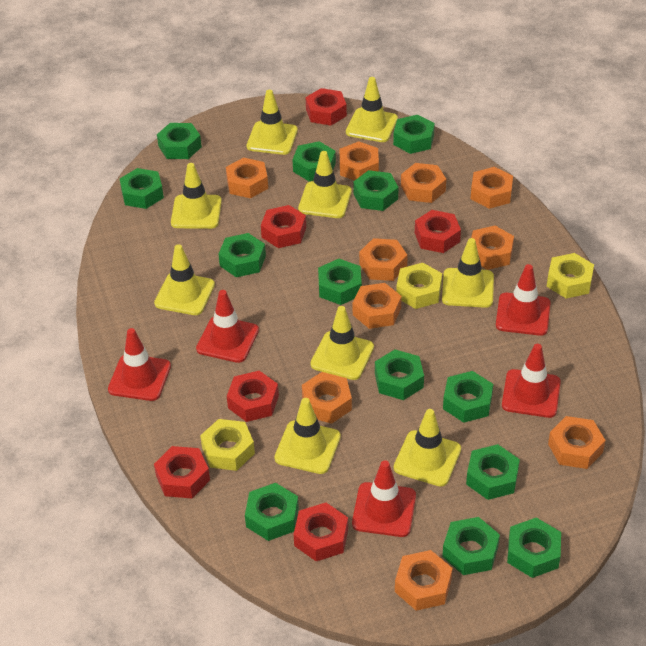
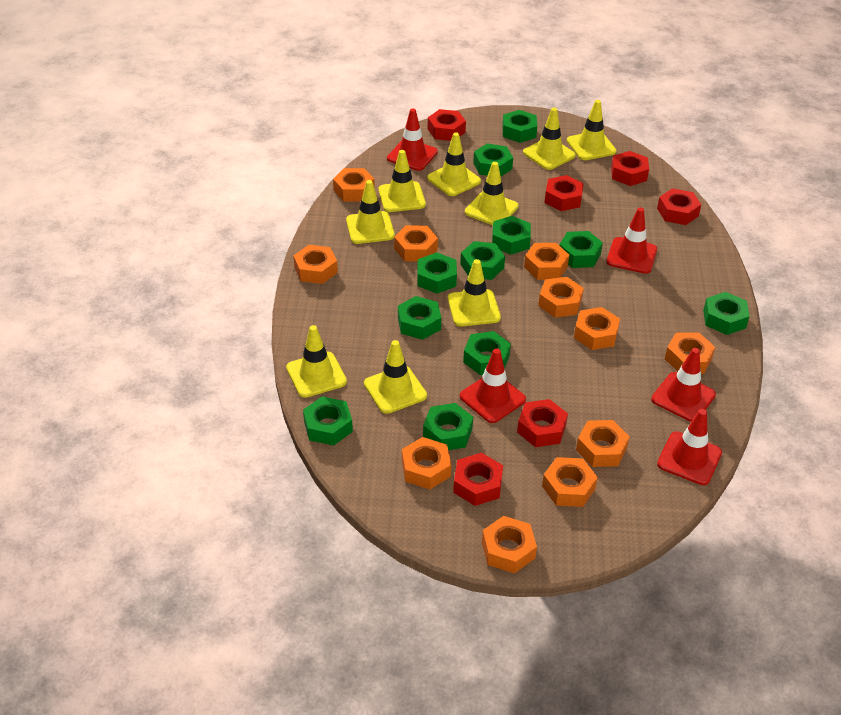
green nut: 13 -> 11
orange nut: 10 -> 11
yellow nut: 3 -> 0

